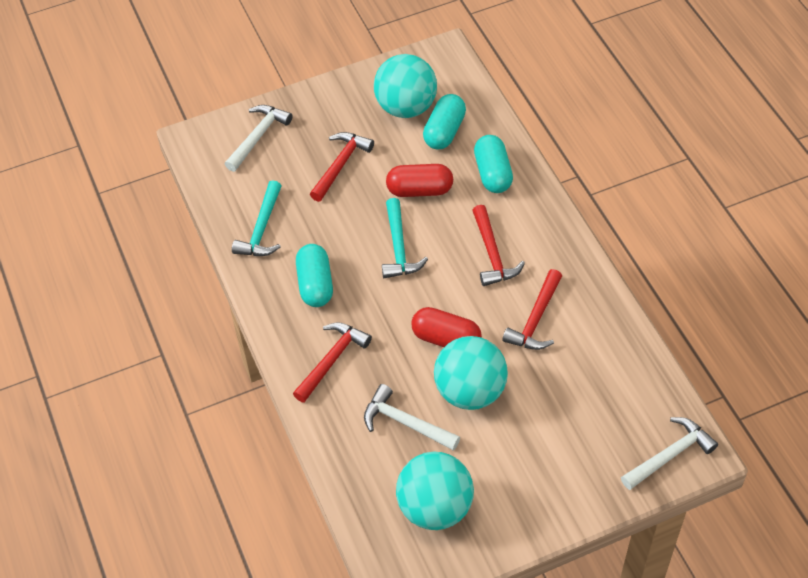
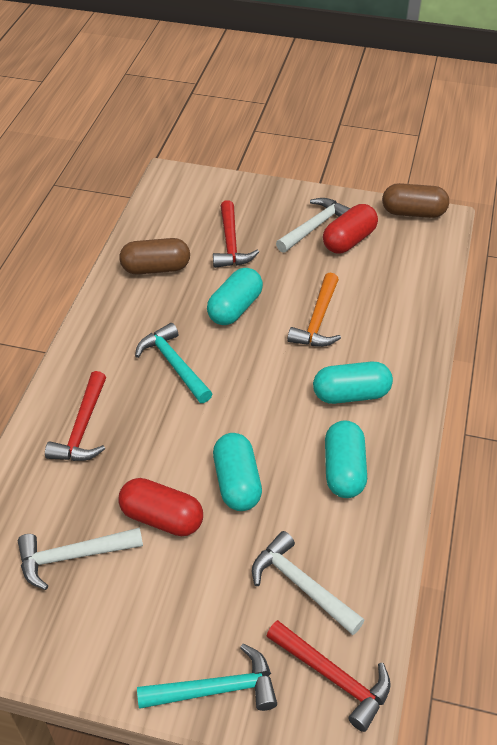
brown capsule: 0 -> 2
orange hammer: 0 -> 1
red hammer: 4 -> 3
turquoise ball: 3 -> 0
turquoise capsule: 3 -> 4

